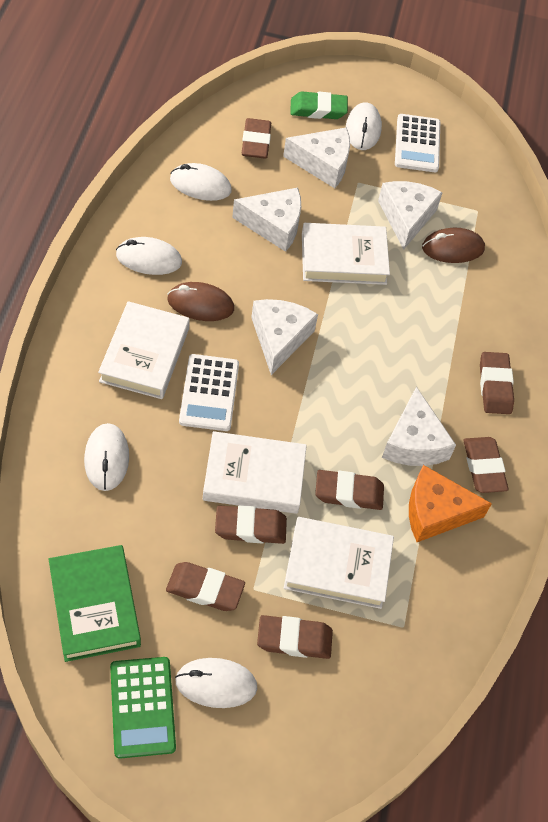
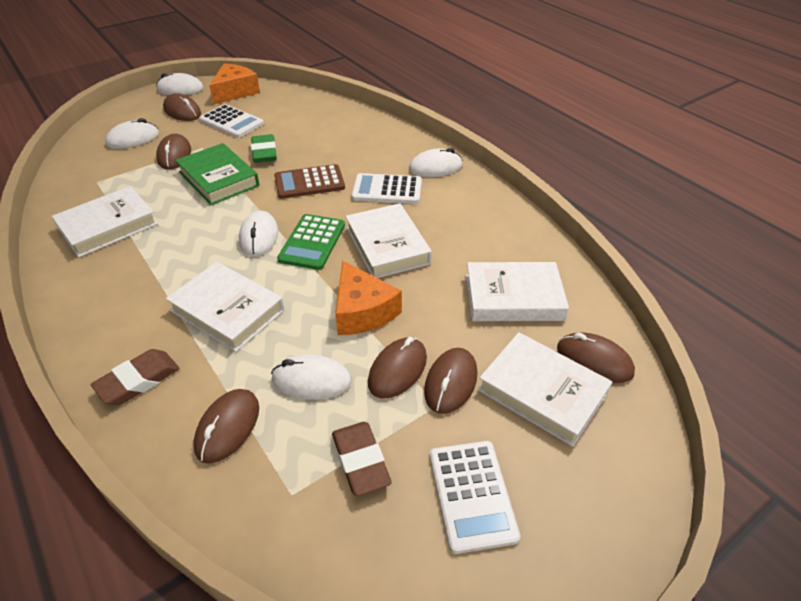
brown calculator: 0 -> 1
brown eraser: 7 -> 2
brown mouse: 2 -> 6
orange cheese: 1 -> 2
white book: 4 -> 5
white calculator: 2 -> 3
white cheese: 5 -> 0

